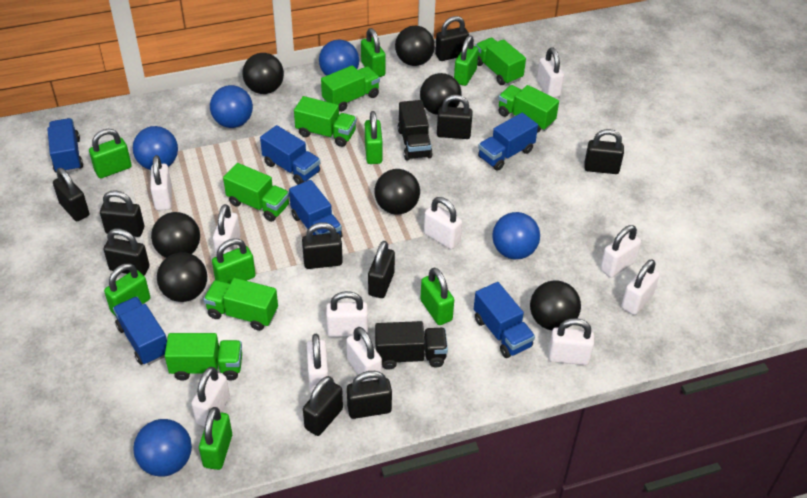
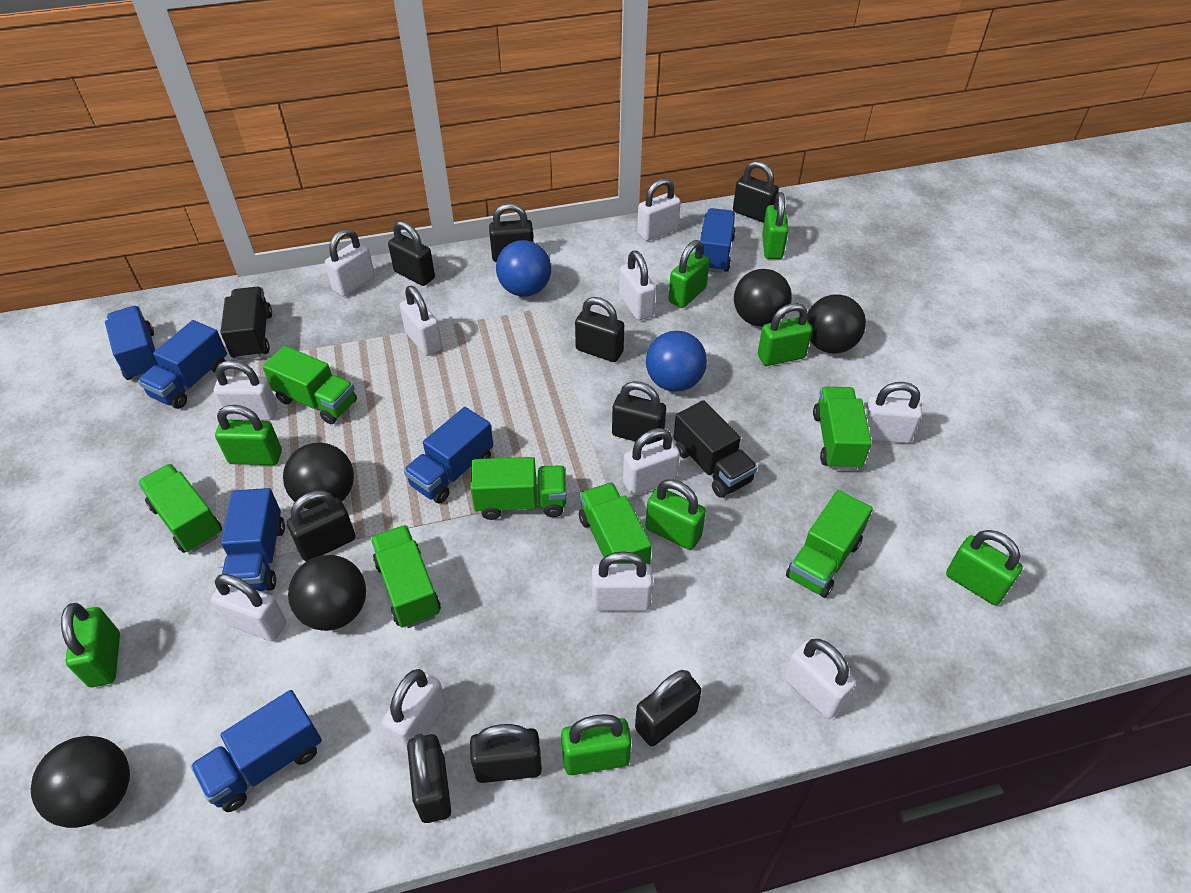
black ball: 7 -> 5
black padlock: 10 -> 9
blue ball: 5 -> 2

